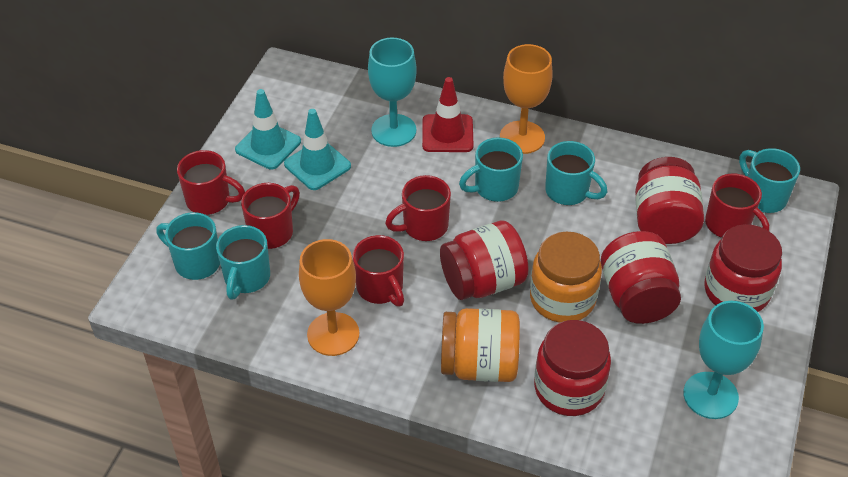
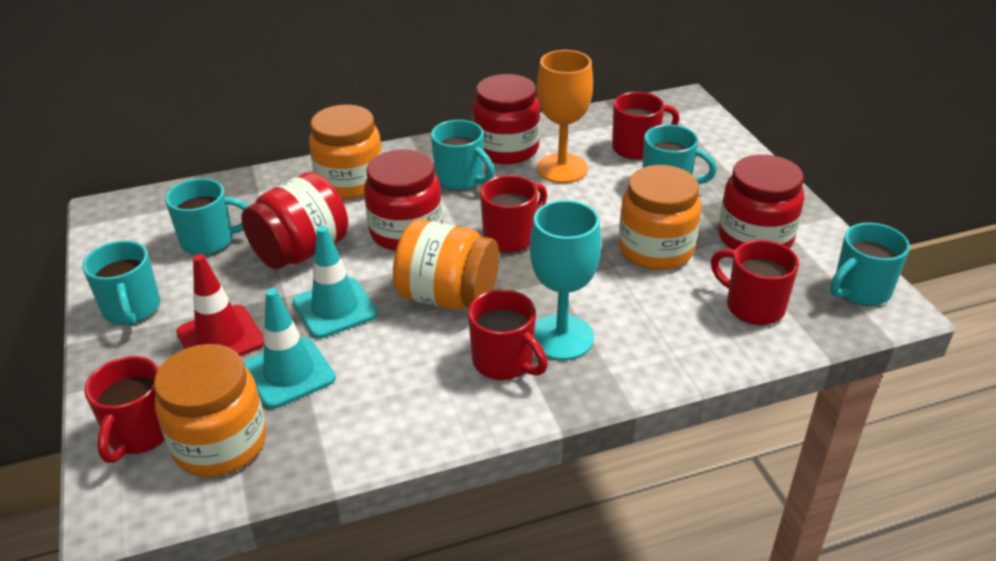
orange goblet: 2 -> 1
orange jar: 2 -> 4
red jar: 5 -> 4
turquoise goblet: 2 -> 1

